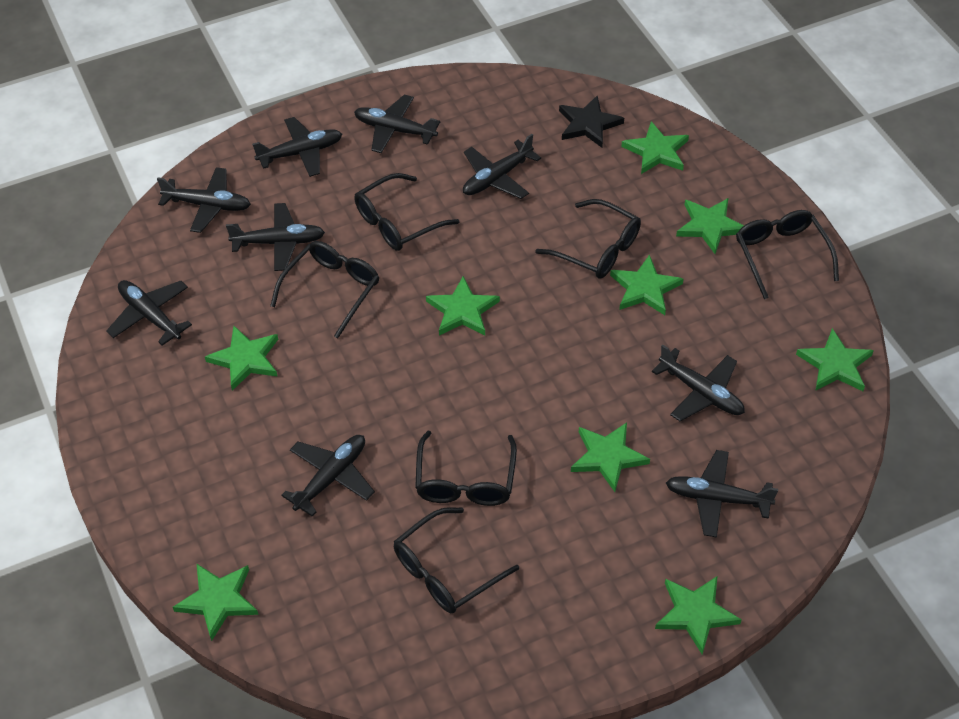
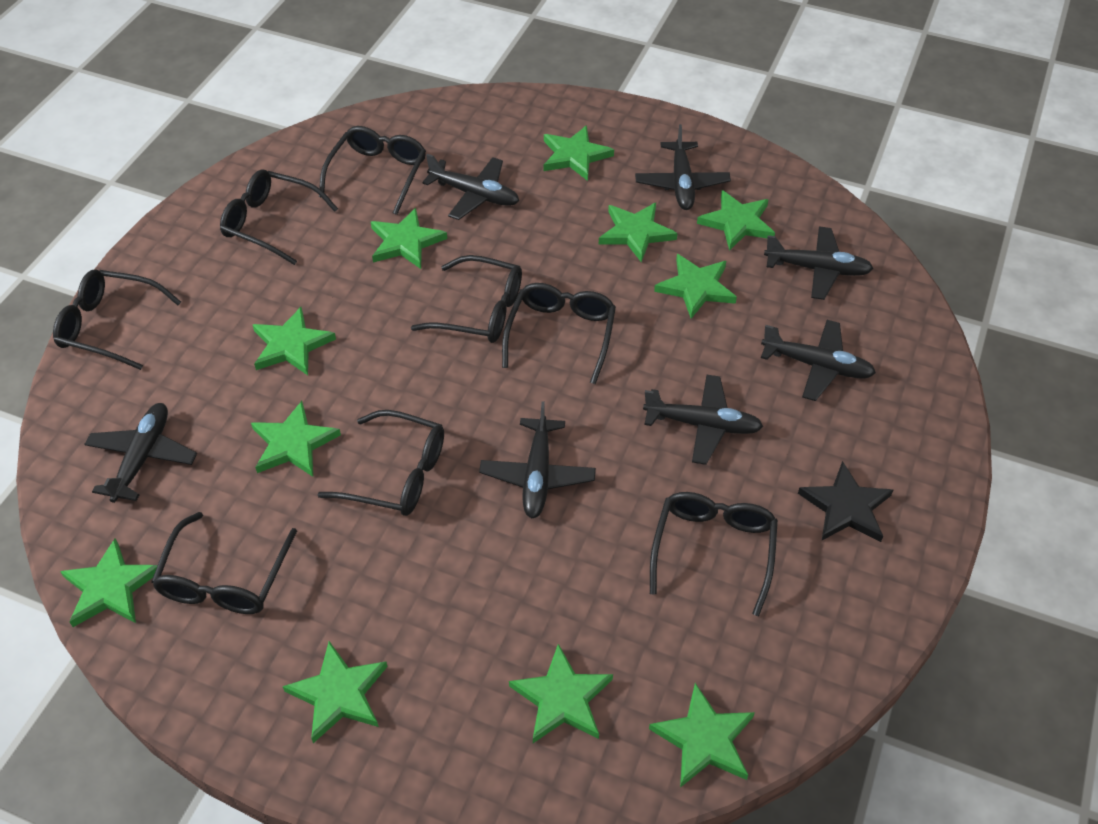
black glasses: 6 -> 8
black plane: 9 -> 7
green star: 9 -> 11

